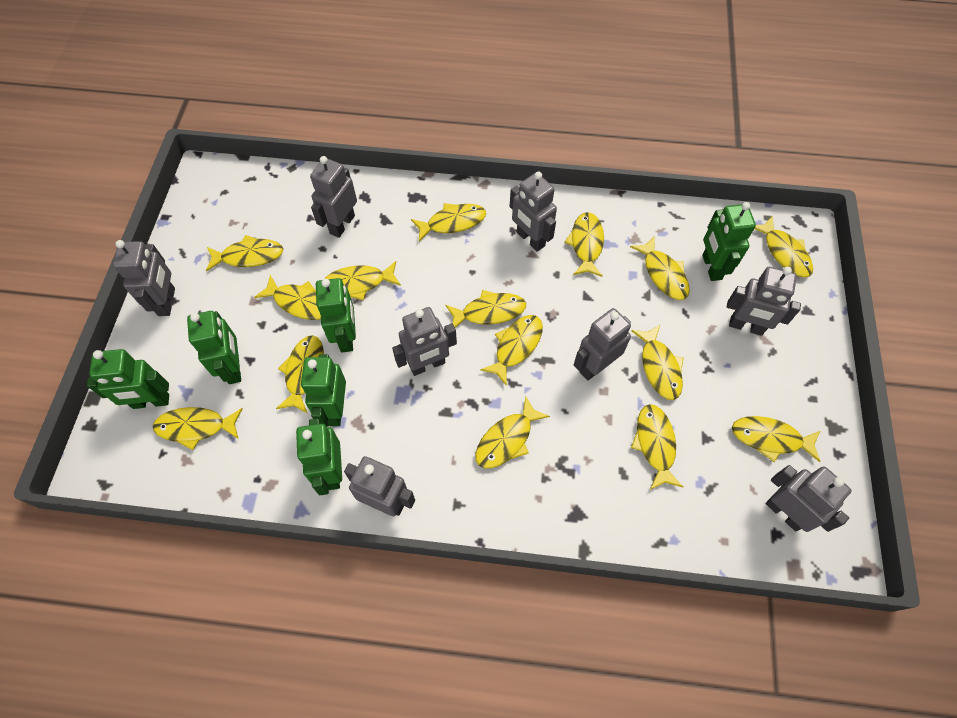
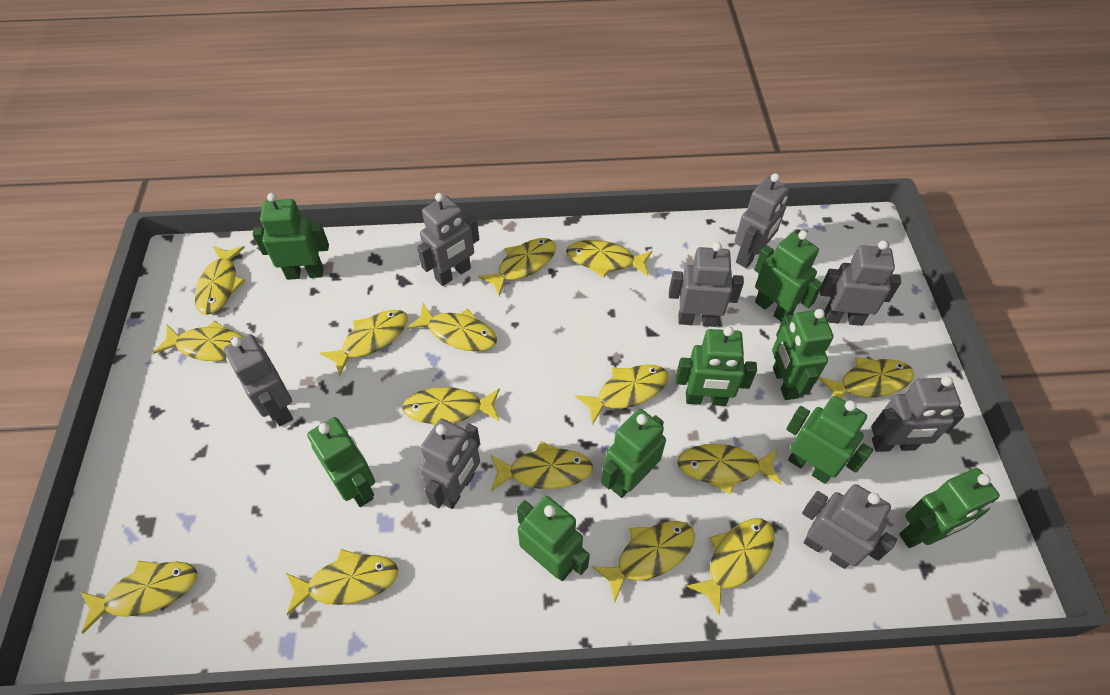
green robot: 6 -> 9

